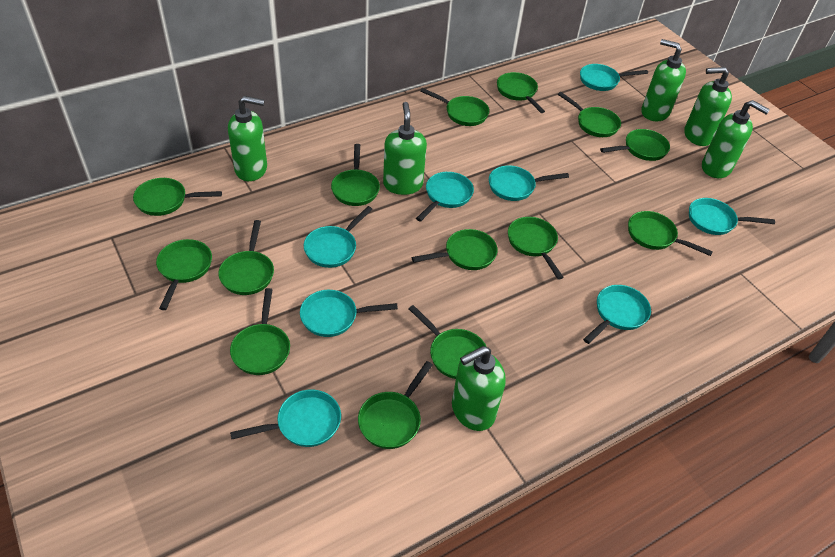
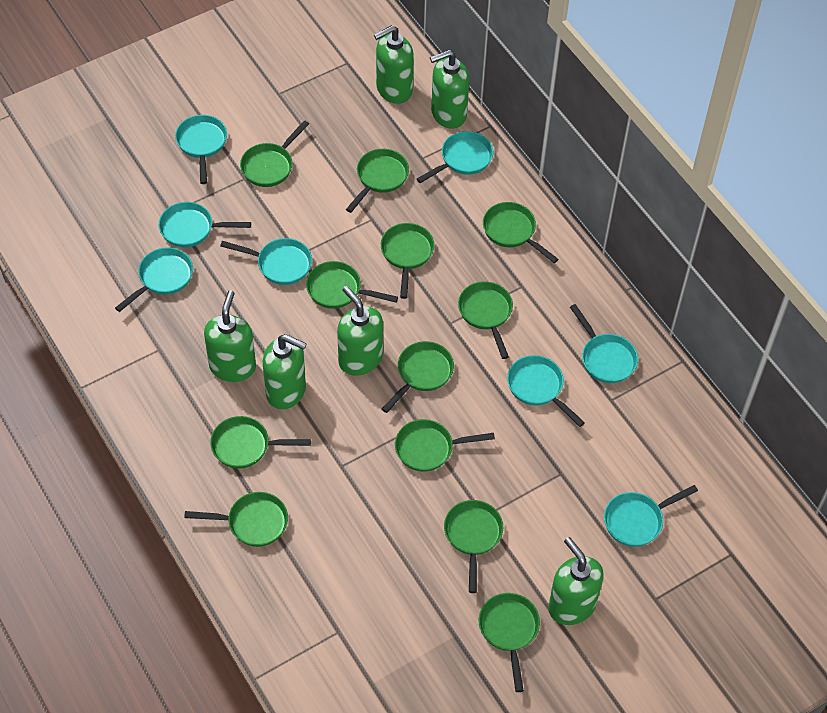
green pan: 14 -> 12

